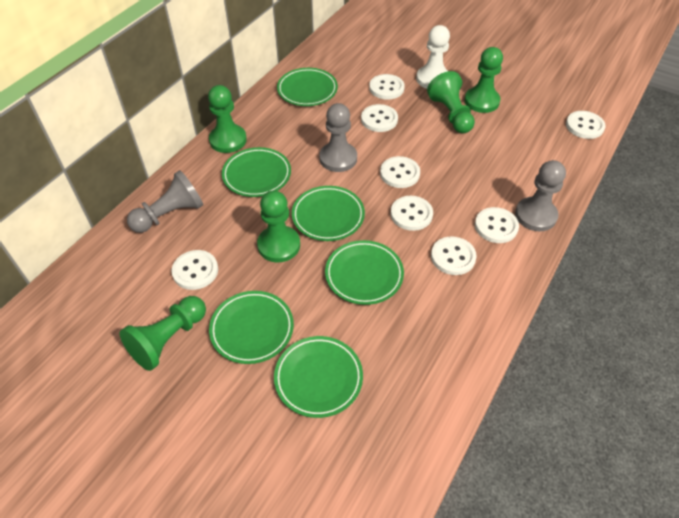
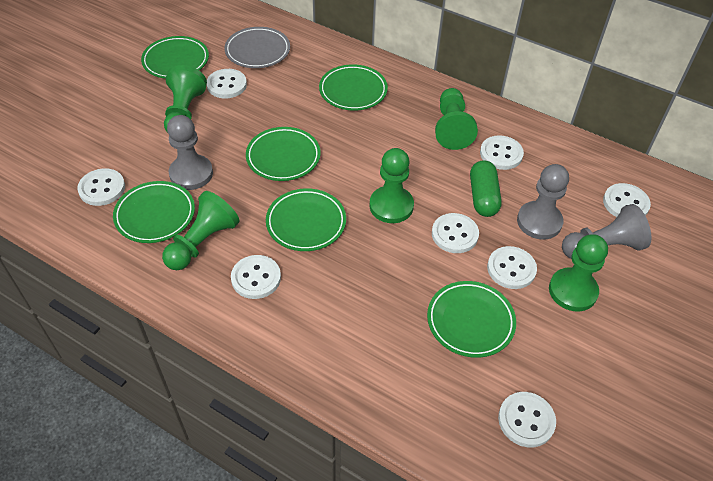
green capsule: 0 -> 1
grey plate: 0 -> 1
white pawn: 1 -> 0

